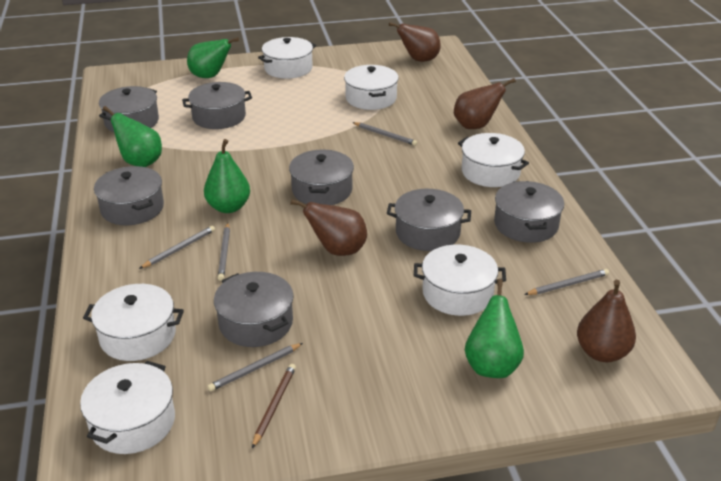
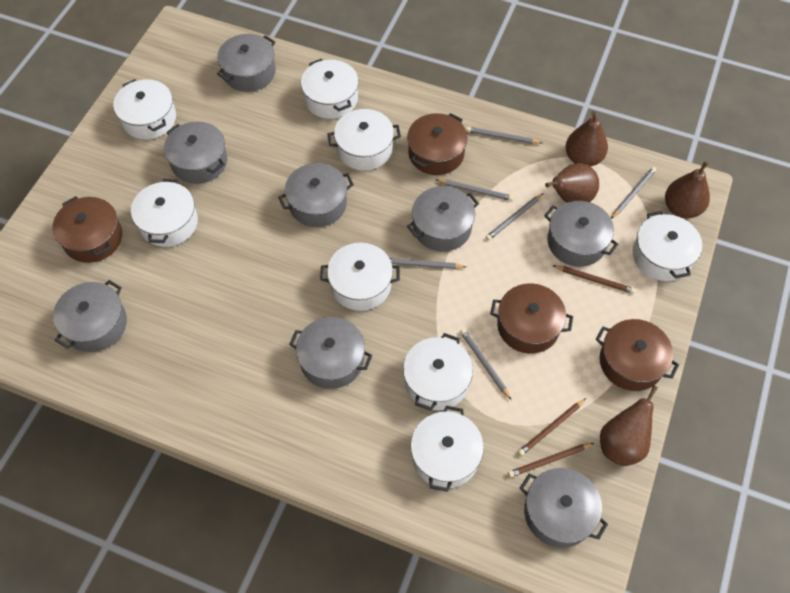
brown pencil: 1 -> 3
brown pot: 0 -> 4
green pear: 4 -> 0
grey pencil: 5 -> 6
grey pot: 7 -> 8
white pot: 6 -> 8

